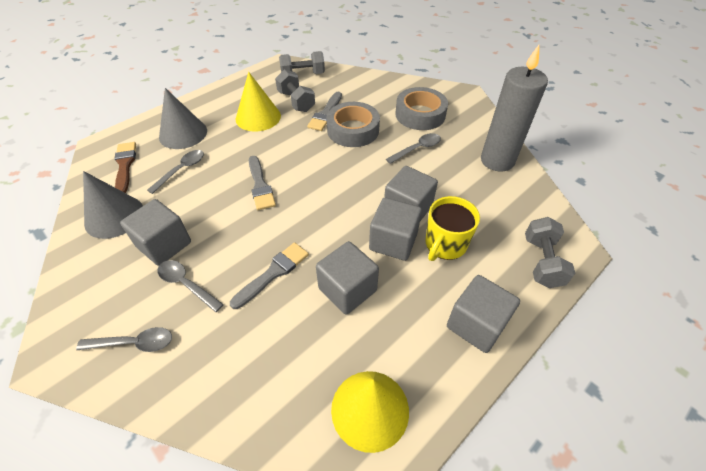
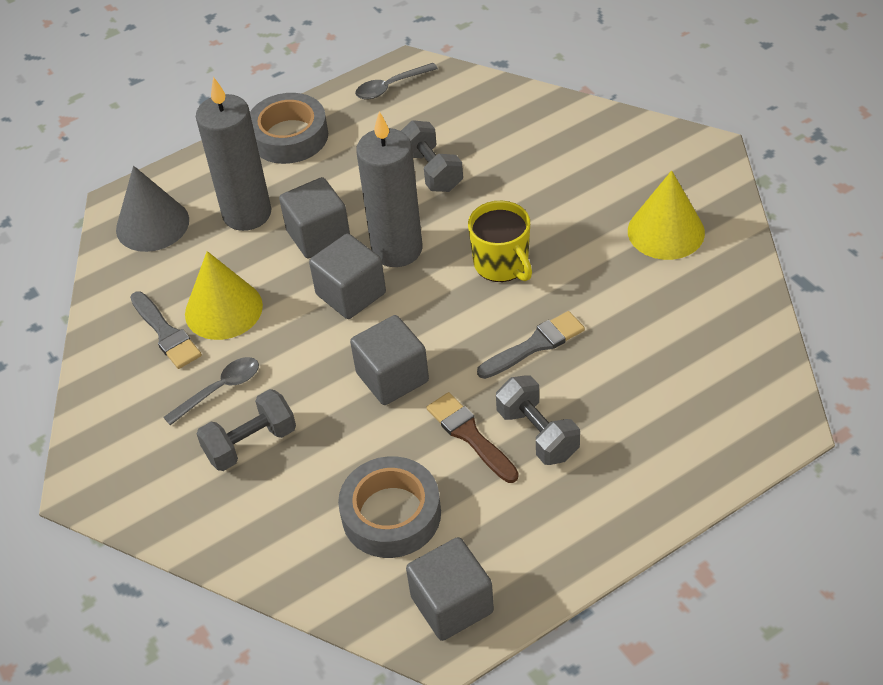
grey brush: 3 -> 2
grey candle: 1 -> 2
grey cone: 2 -> 1
grey cube: 5 -> 4
grey spoon: 4 -> 2

